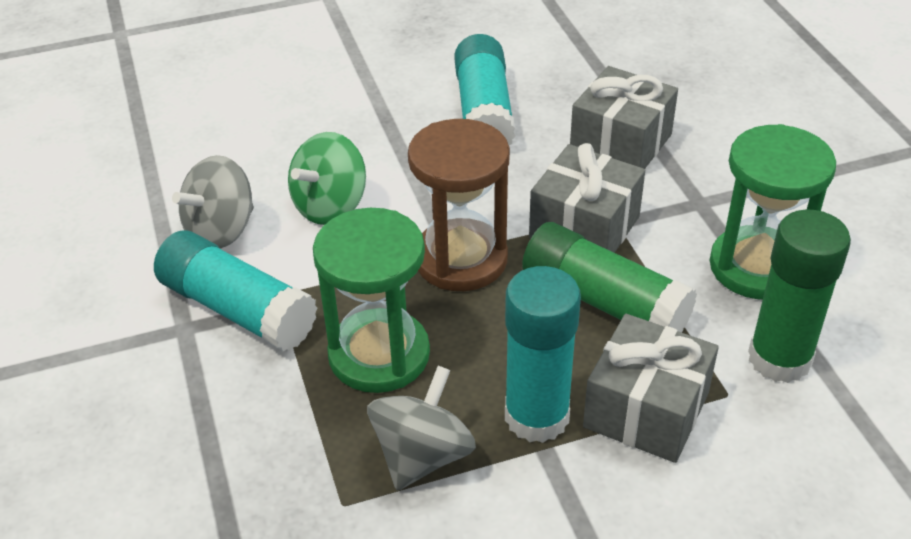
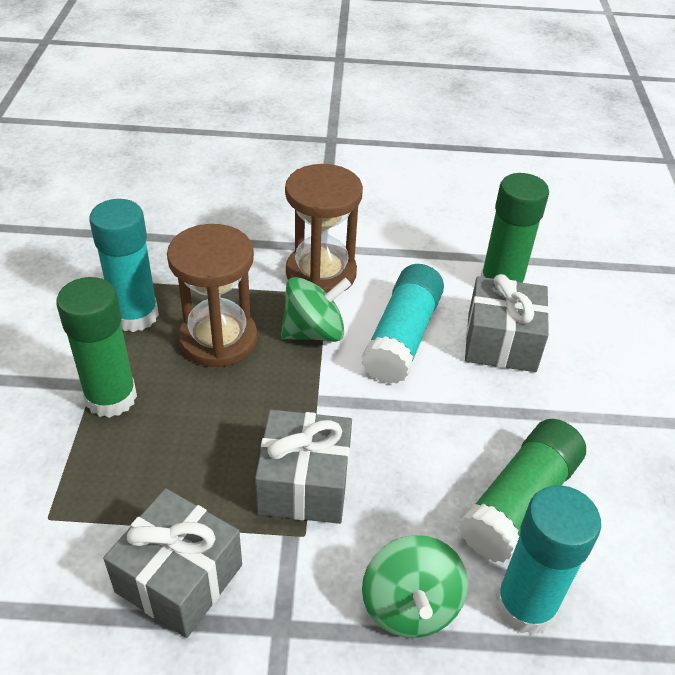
brown hourglass: 1 -> 2
green glue stick: 2 -> 3
green hourglass: 2 -> 0
green spinning top: 1 -> 2
grey spinning top: 2 -> 0

